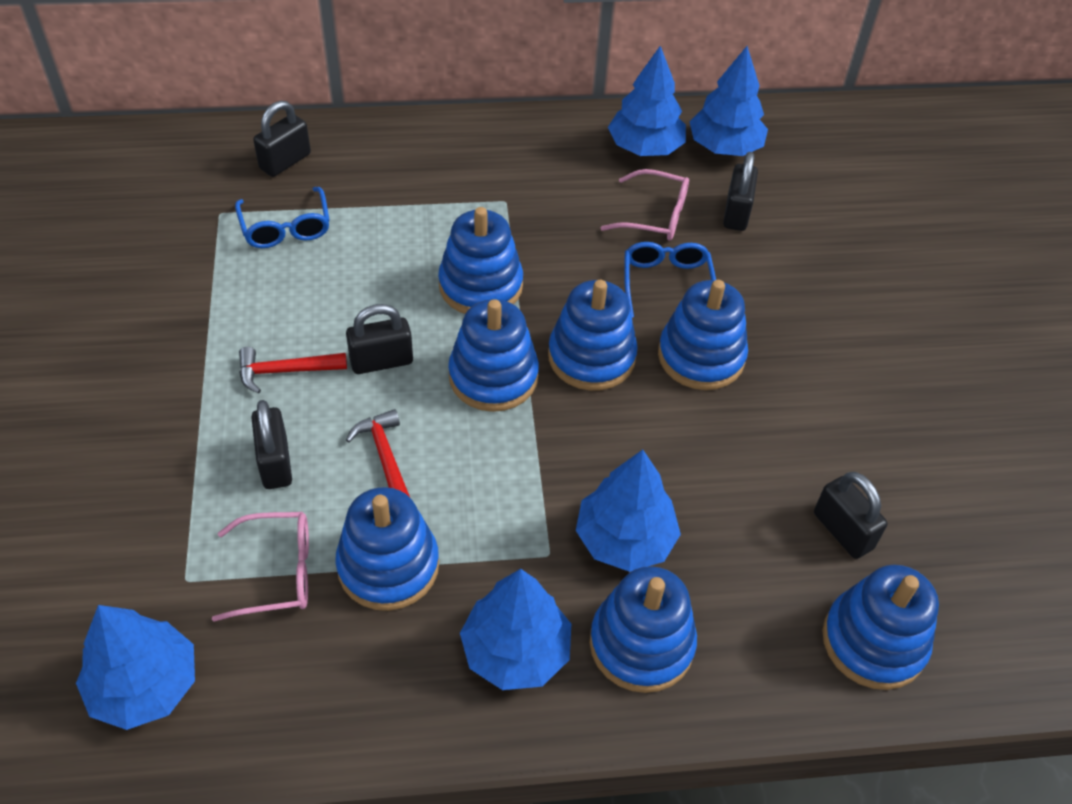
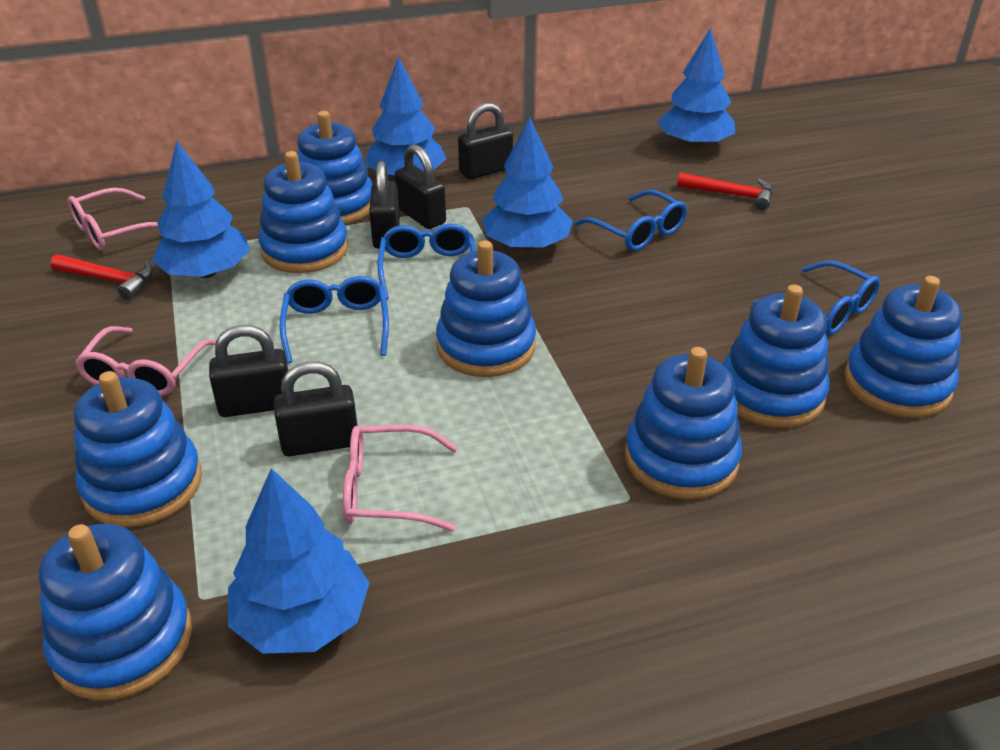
blue glasses: 2 -> 4
blue stacking toy: 7 -> 8
pink glasses: 2 -> 3

